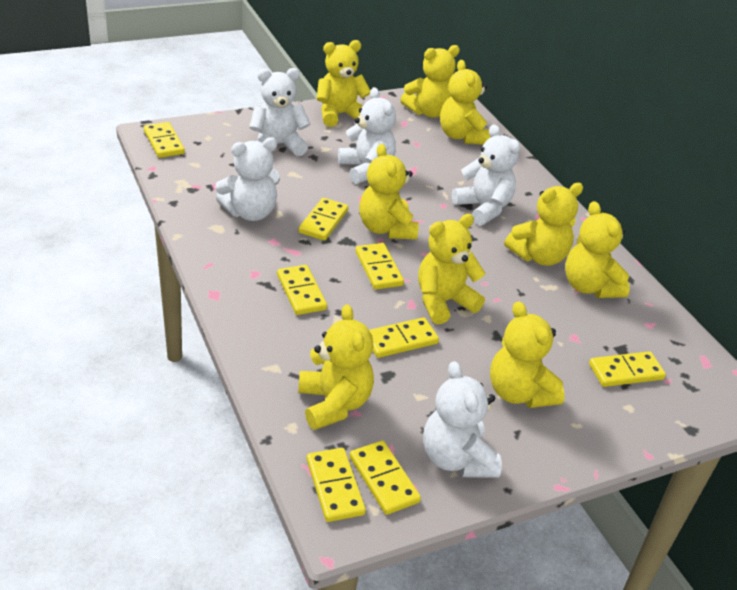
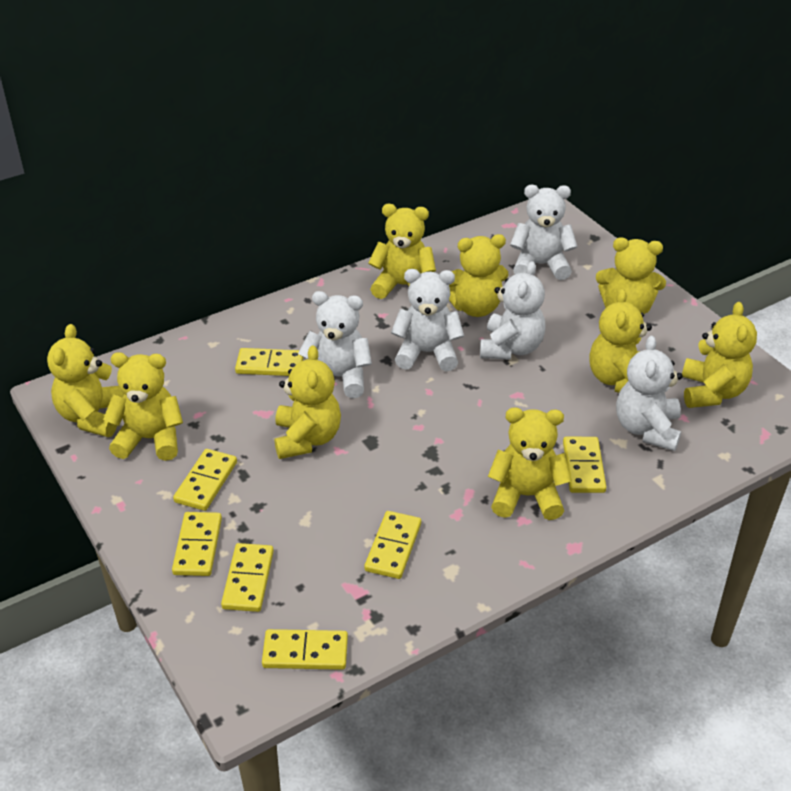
yellow domino: 8 -> 7

